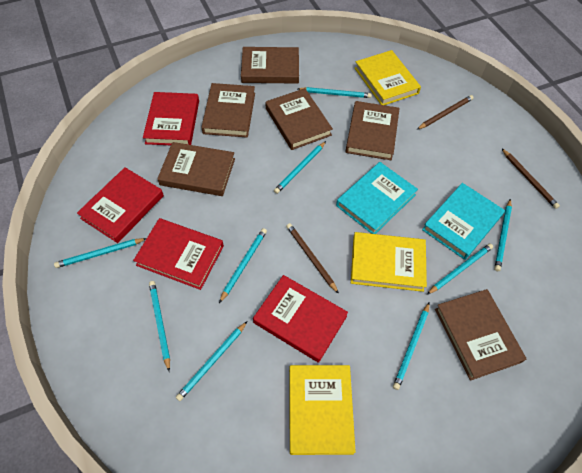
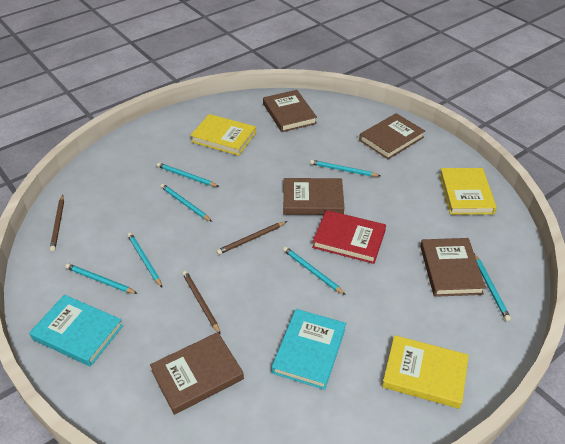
brown book: 6 -> 5
red book: 4 -> 1
turquoise pencil: 9 -> 7

